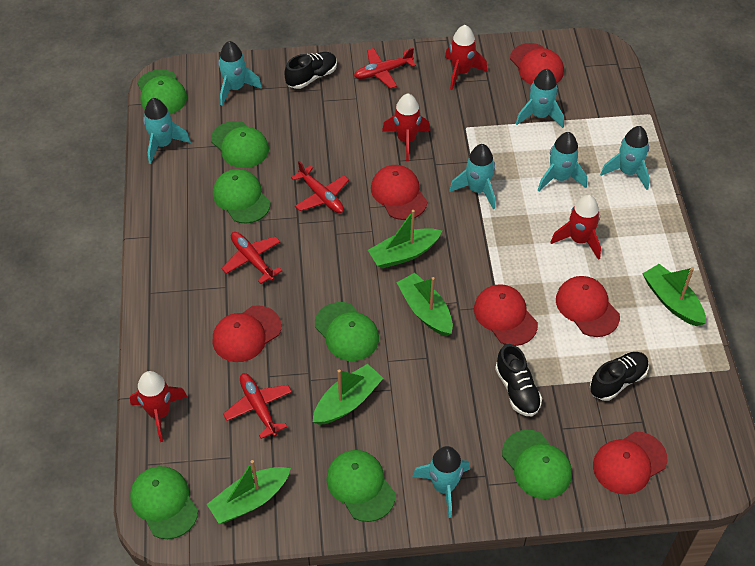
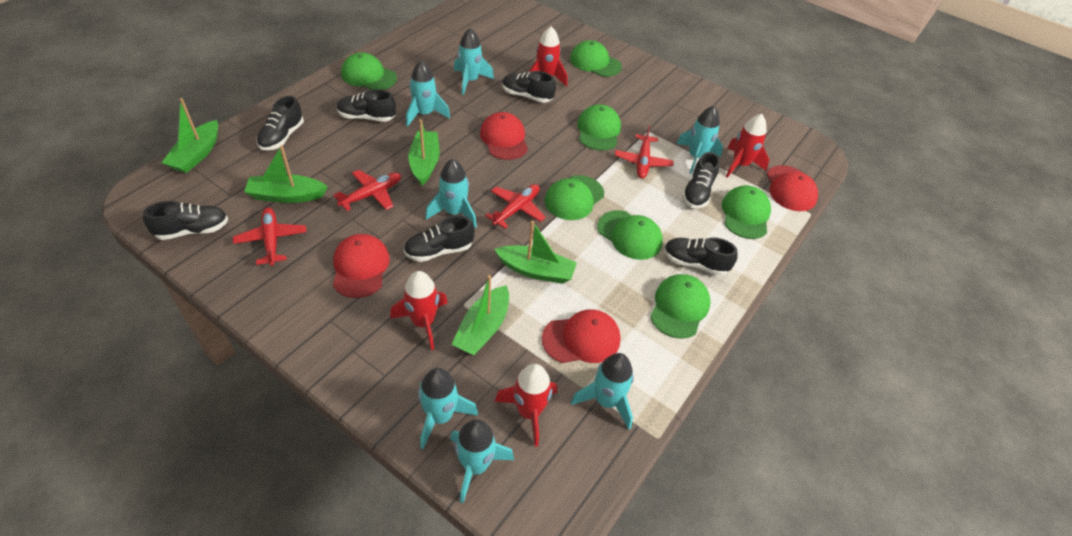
black shoe: 3 -> 7
red cap: 6 -> 4

